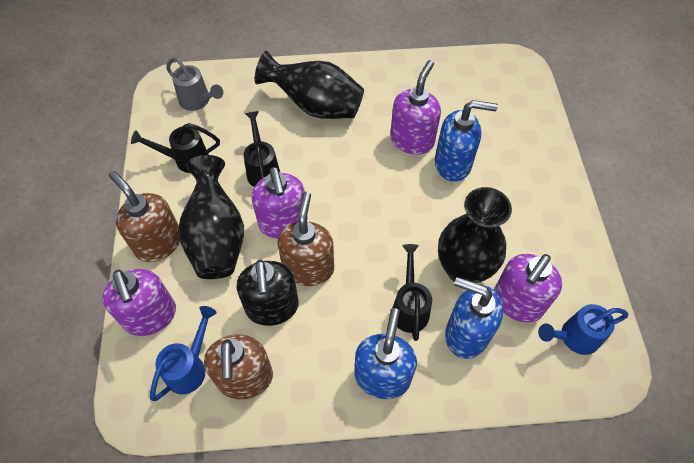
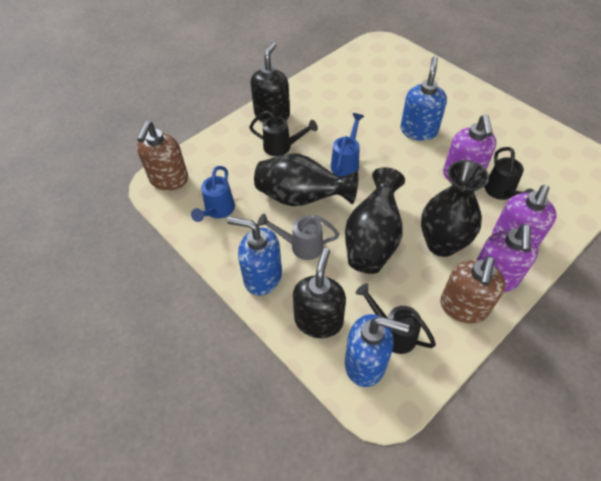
black soap dispenser: 1 -> 2
brown soap dispenser: 3 -> 2
purple soap dispenser: 4 -> 3

